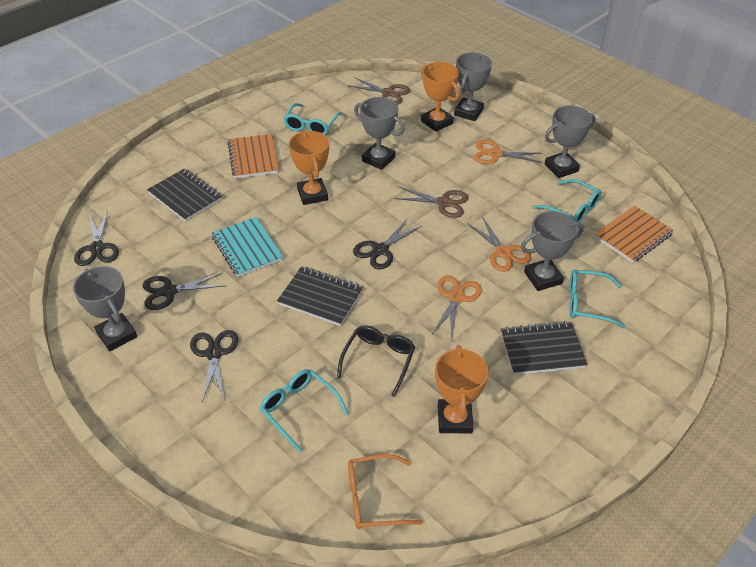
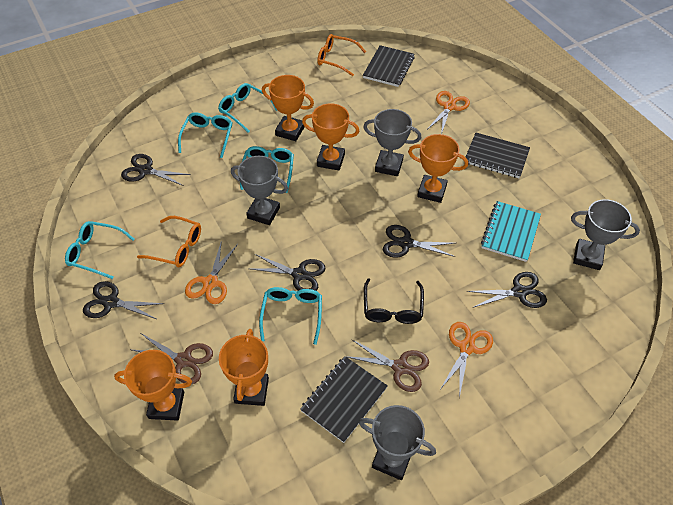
black scissors: 4 -> 5
grey trophy: 5 -> 4
orange glasses: 1 -> 2
orange notebook: 2 -> 0
orange trophy: 3 -> 5
turquoise glasses: 4 -> 5

